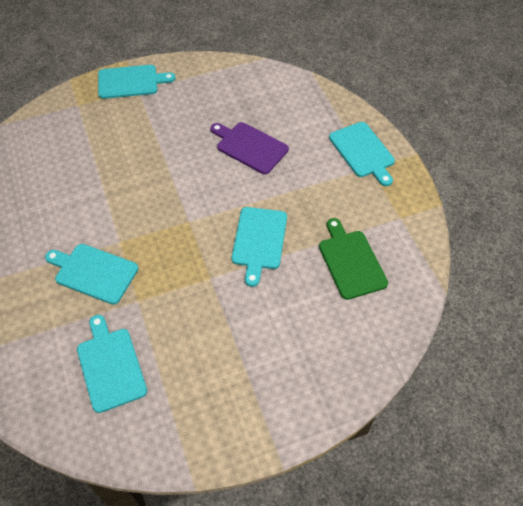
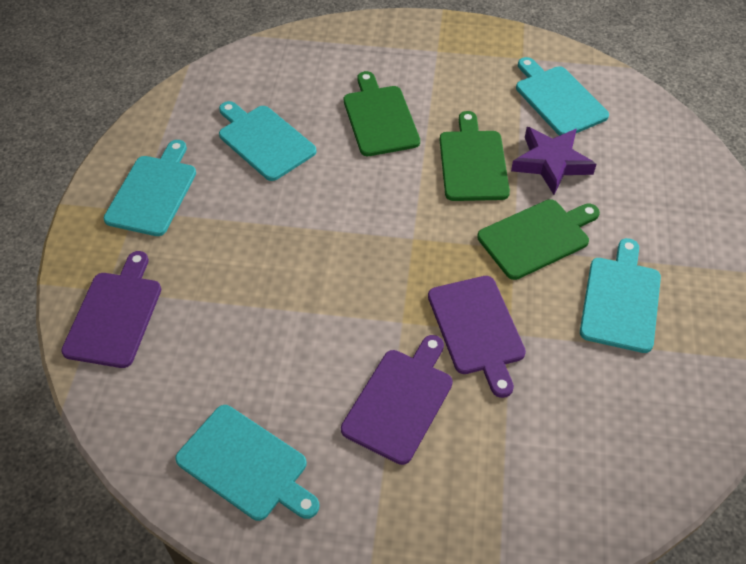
green cutting board: 1 -> 3
purple cutting board: 1 -> 3
purple star: 0 -> 1

